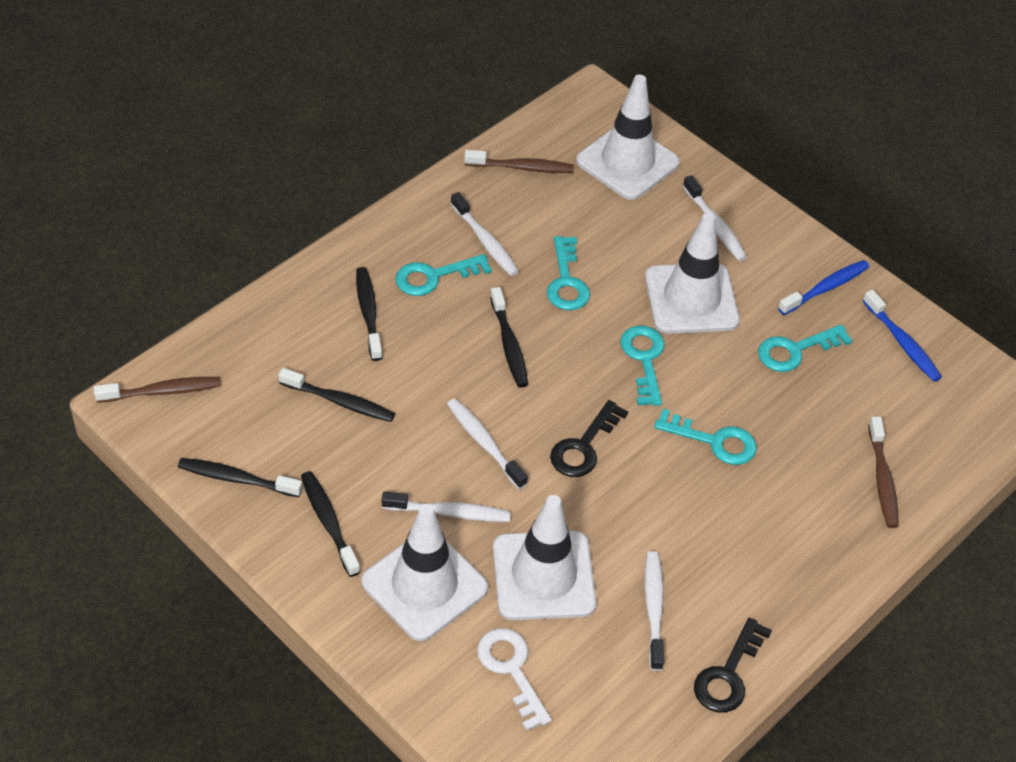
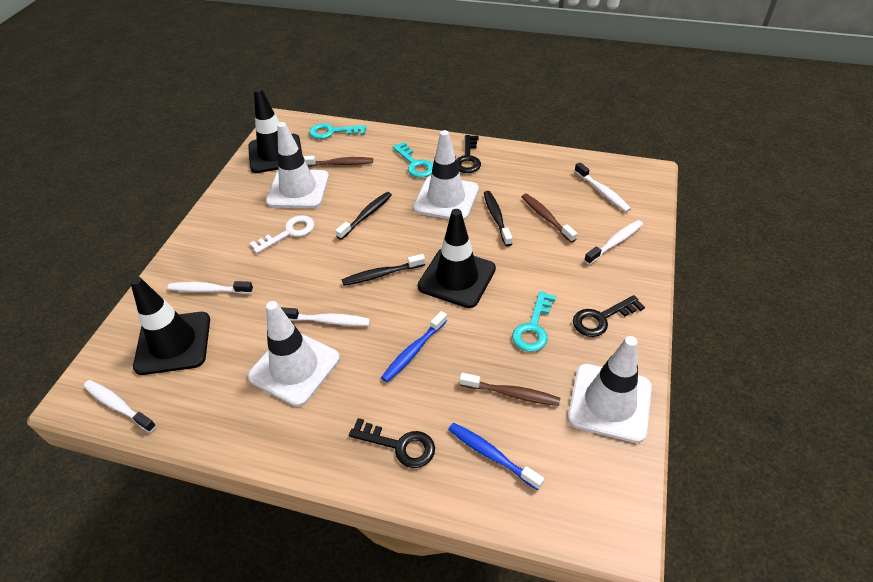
black key: 2 -> 3
black toothbrush: 5 -> 3
black traffic cone: 0 -> 3
turquoise key: 5 -> 3

